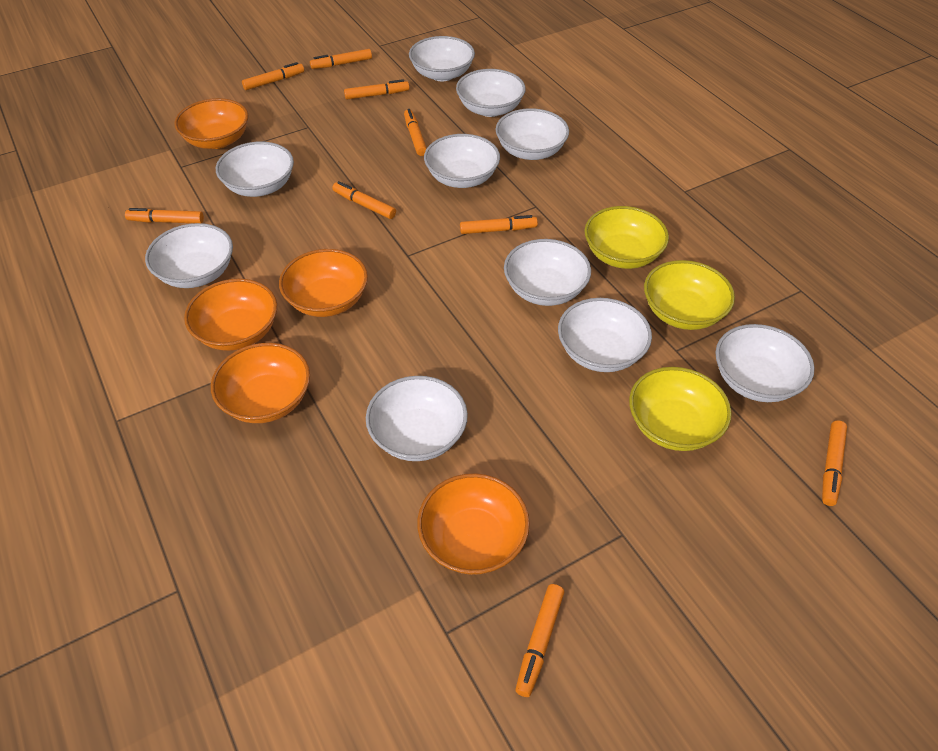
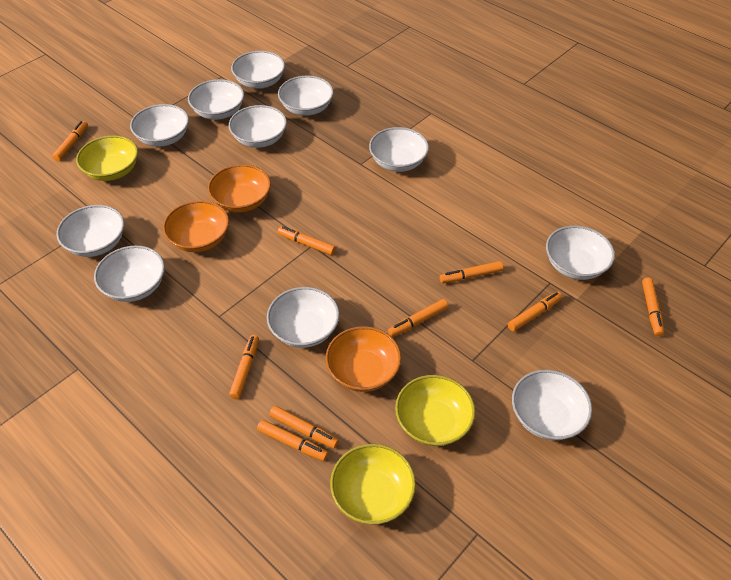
orange bowl: 5 -> 3
white bowl: 10 -> 11

